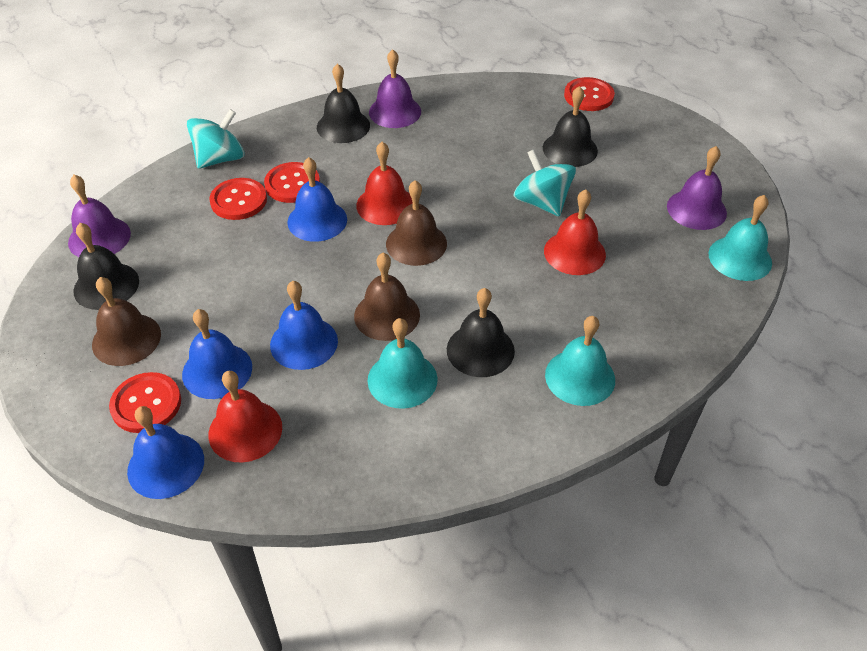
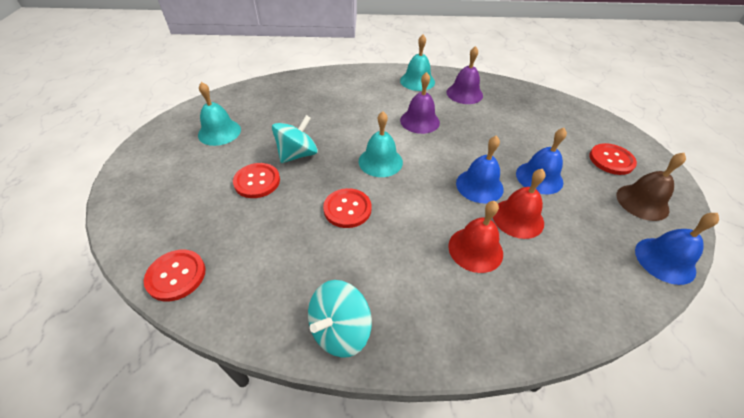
black bell: 4 -> 0
blue bell: 4 -> 3
brown bell: 3 -> 1
purple bell: 3 -> 2
red bell: 3 -> 2

